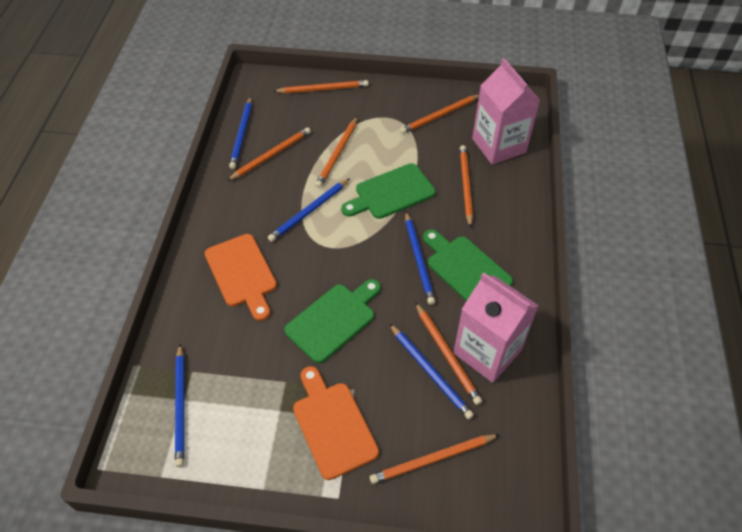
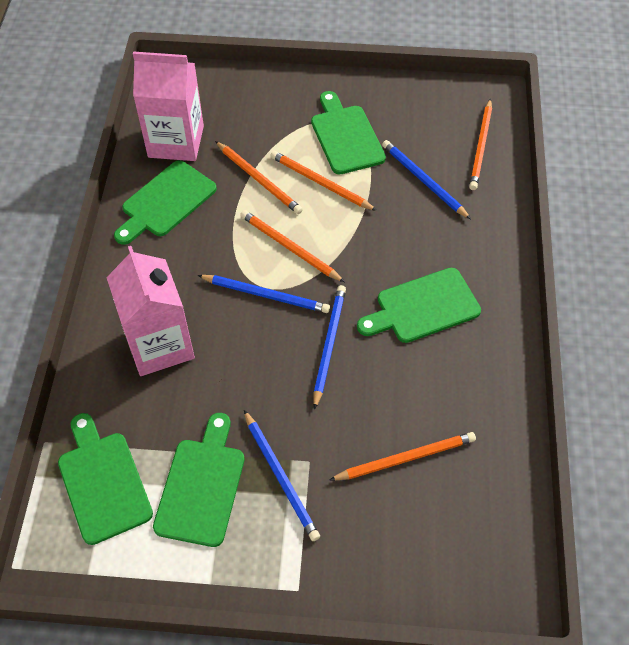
blue pencil: 5 -> 4
green cutting board: 3 -> 5
orange cutting board: 2 -> 0
orange pencil: 7 -> 5

